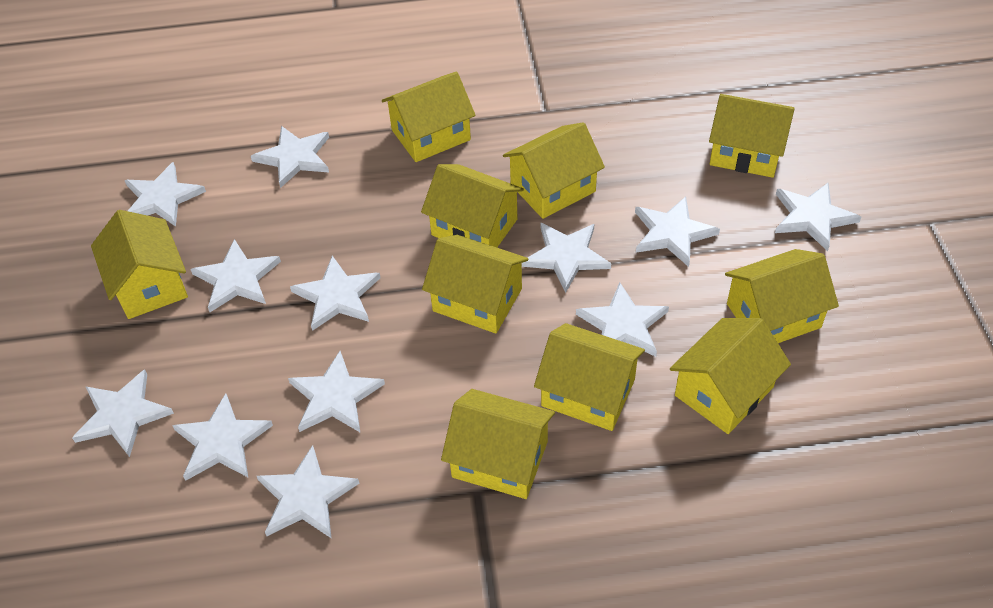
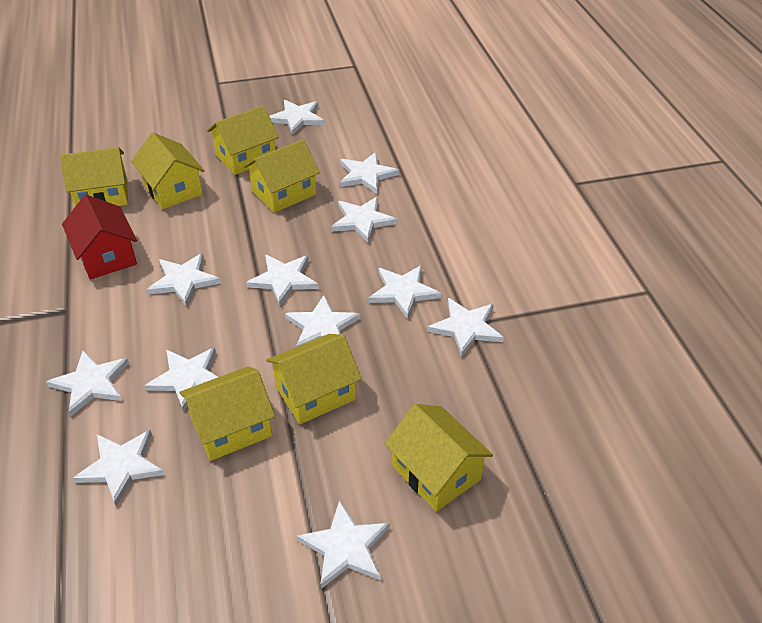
red house: 0 -> 1
yellow house: 10 -> 7

